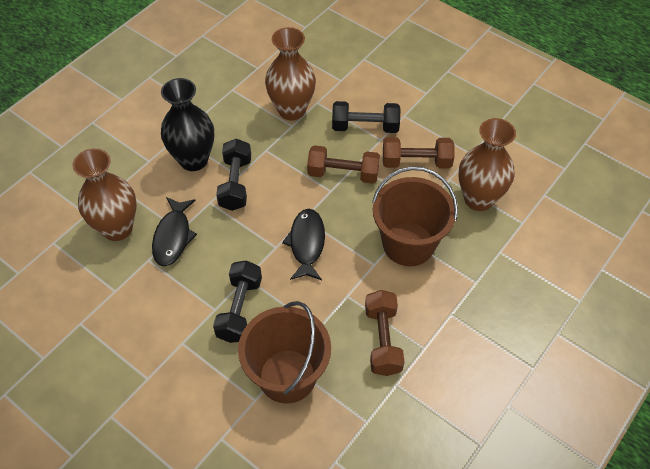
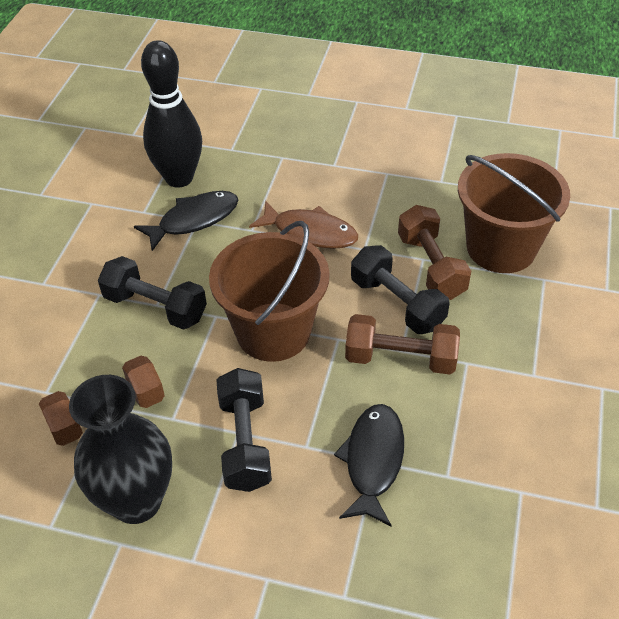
black bowling pin: 0 -> 1
brown fish: 0 -> 1
brown vase: 3 -> 0

